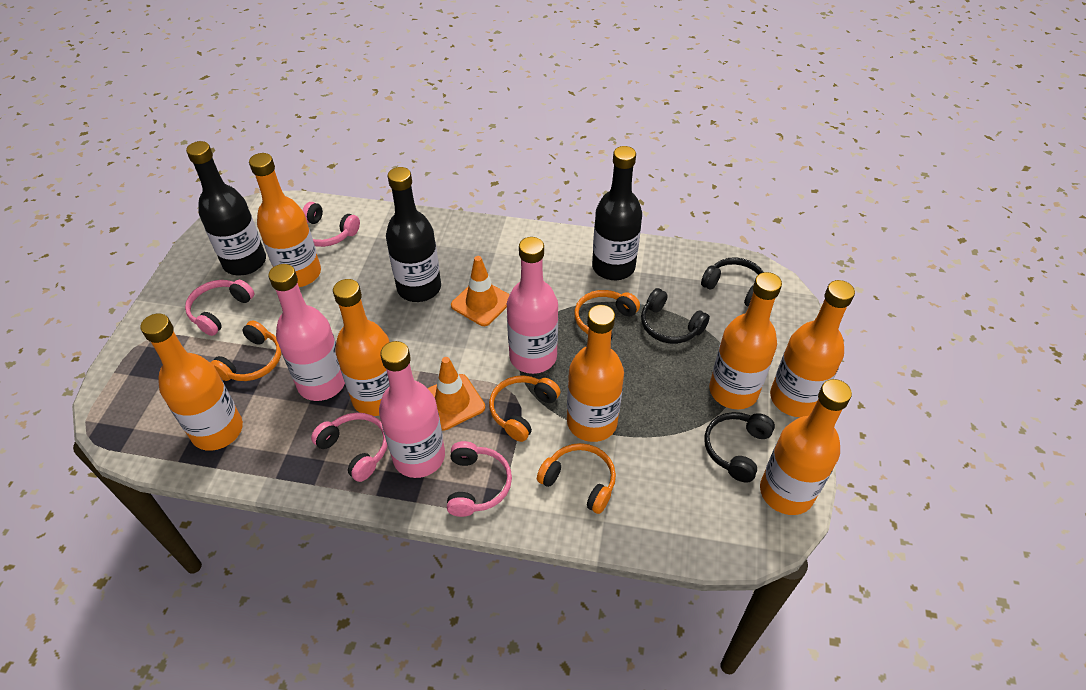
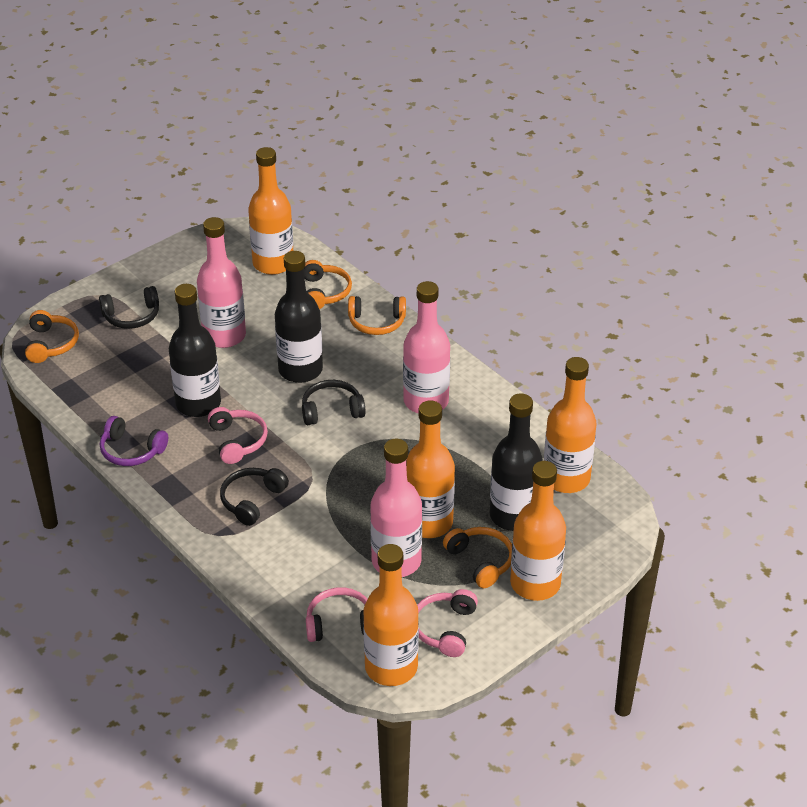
orange bottle: 7 -> 5
orange traffic cone: 2 -> 0
pink headphones: 4 -> 3
purple headphones: 0 -> 1

